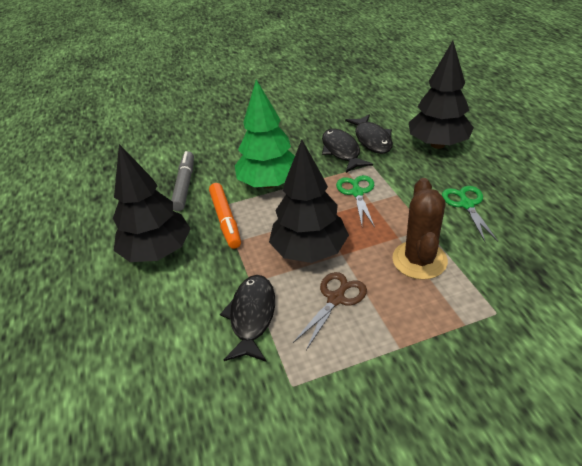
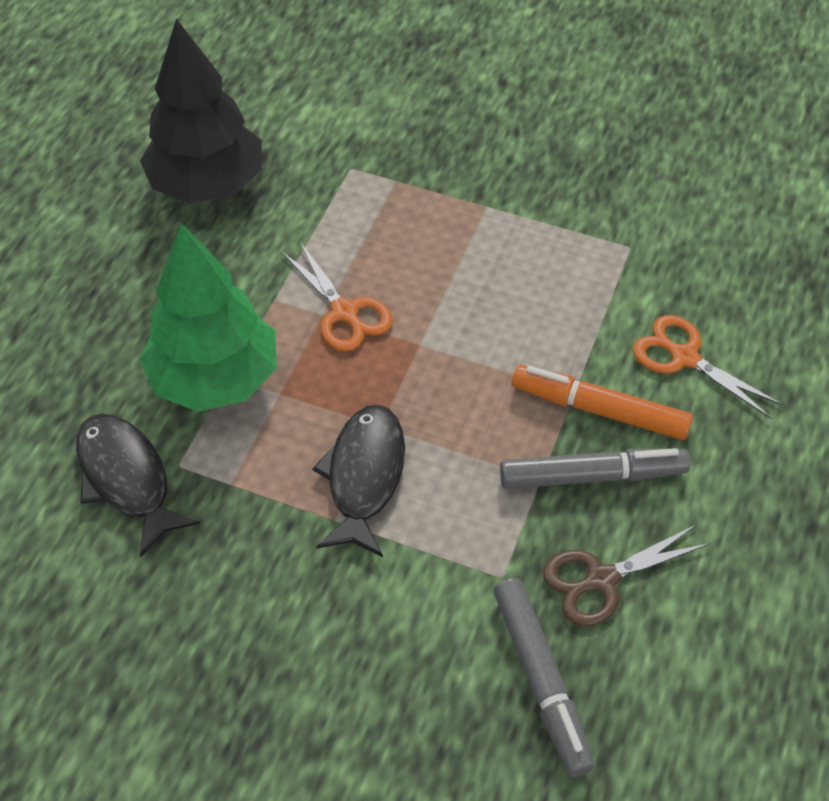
black fish: 3 -> 2
black tree: 3 -> 1
brown cactus: 1 -> 0
green scissors: 2 -> 0
grey marker: 1 -> 2
orange scissors: 0 -> 2

